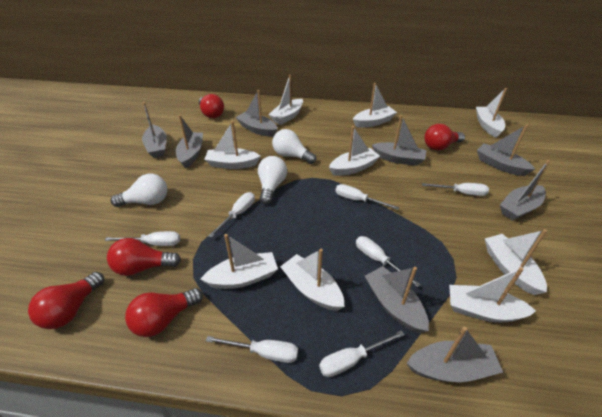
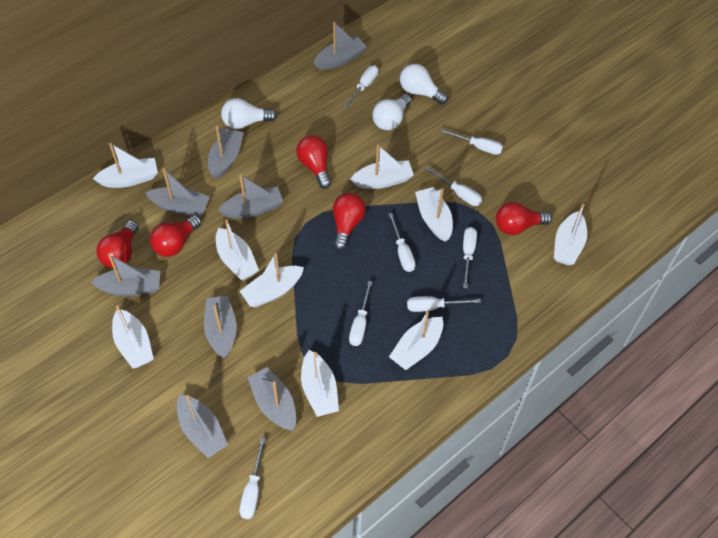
white screwdriver: 7 -> 8

